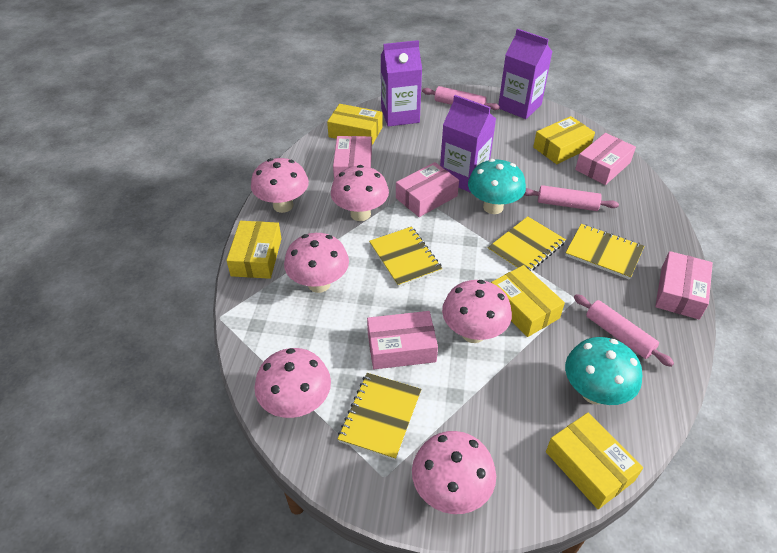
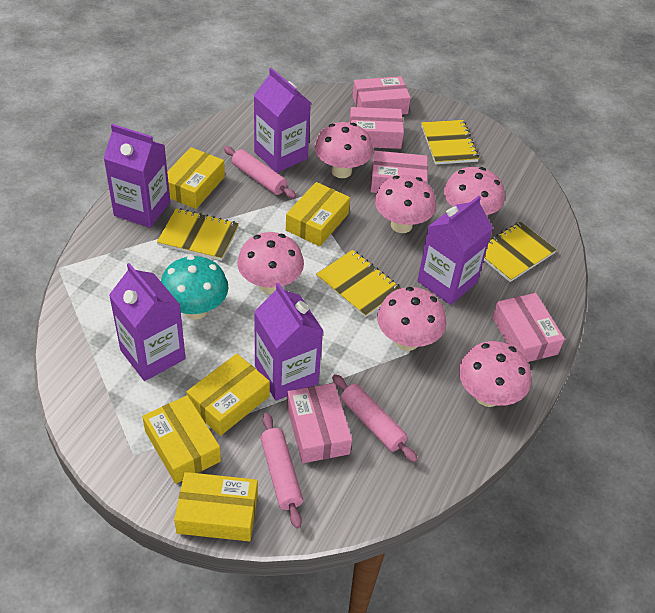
purple carton: 3 -> 5
turquoise mushroom: 2 -> 1

